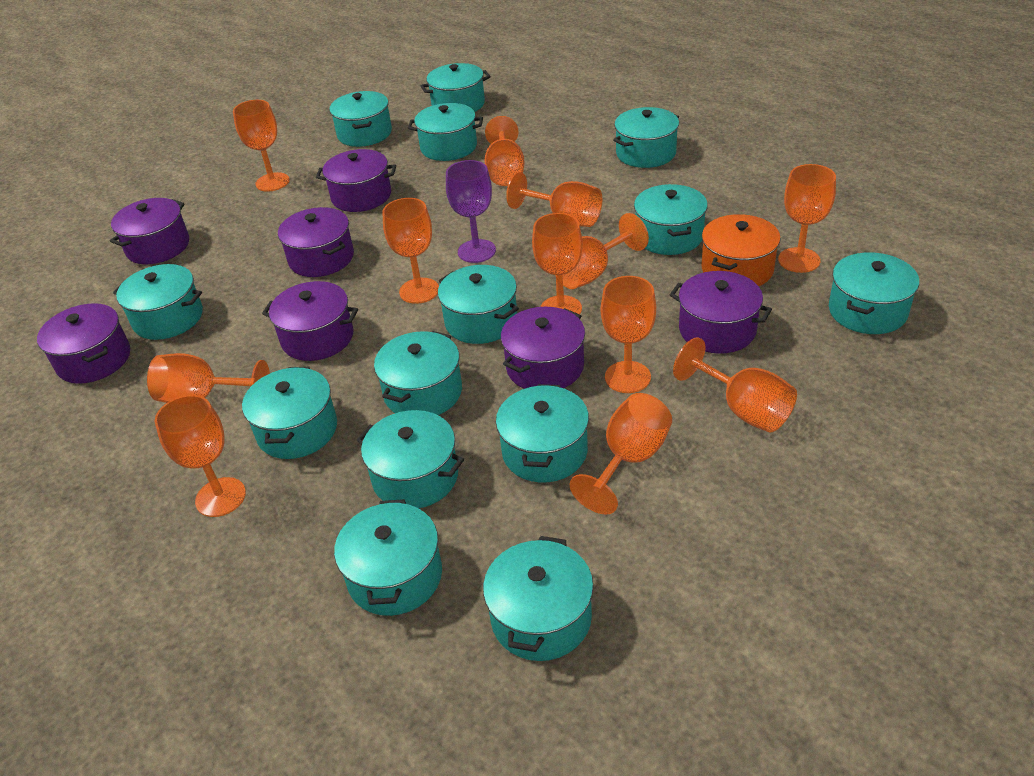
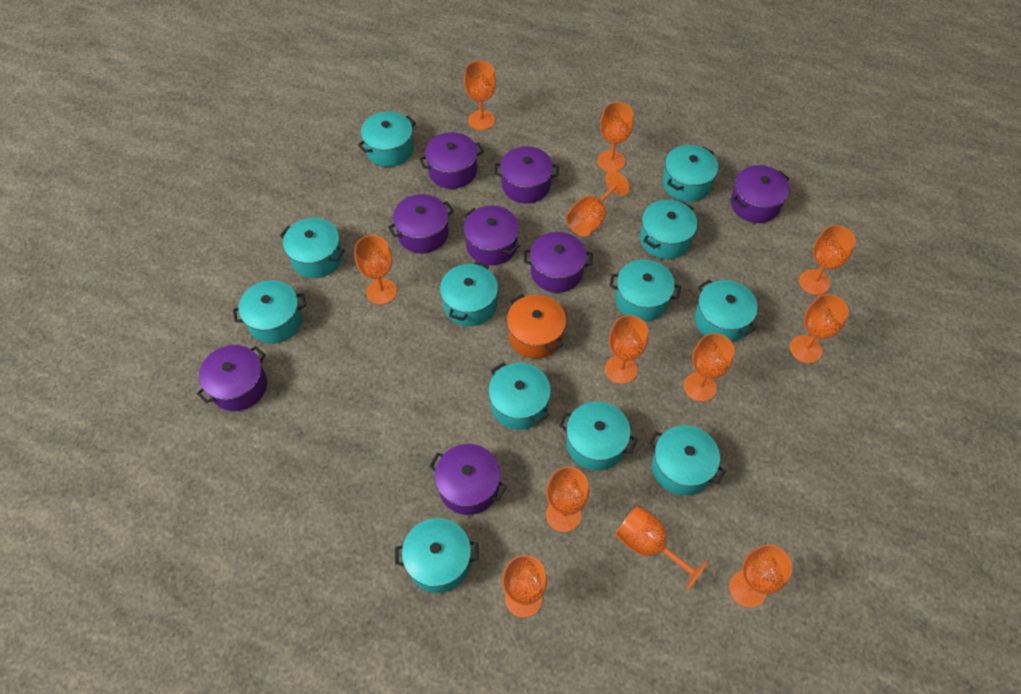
purple goblet: 1 -> 0
purple pot: 7 -> 8
turquoise pot: 14 -> 12

